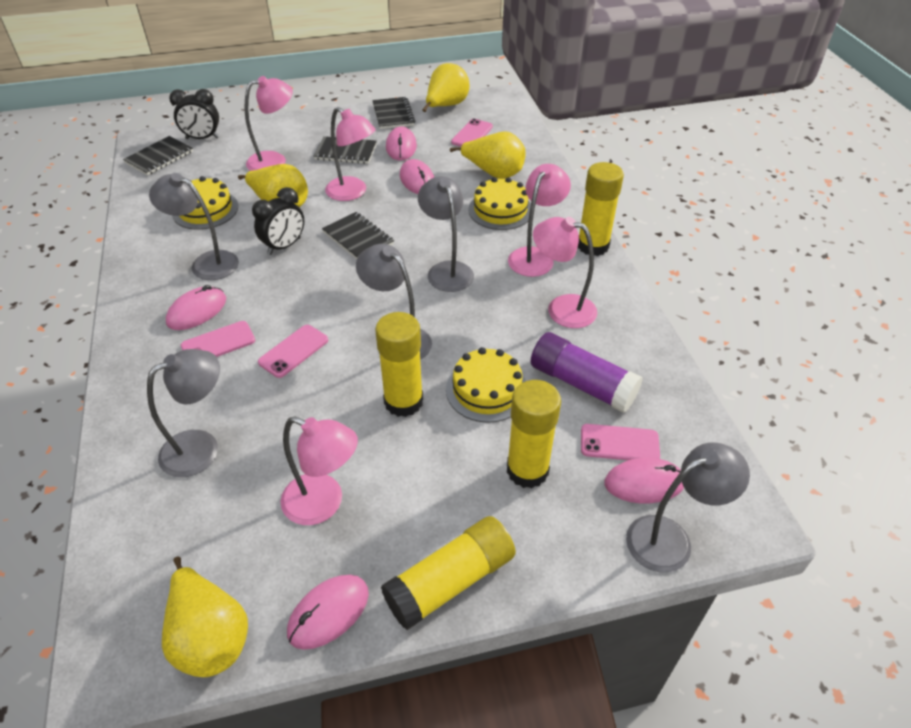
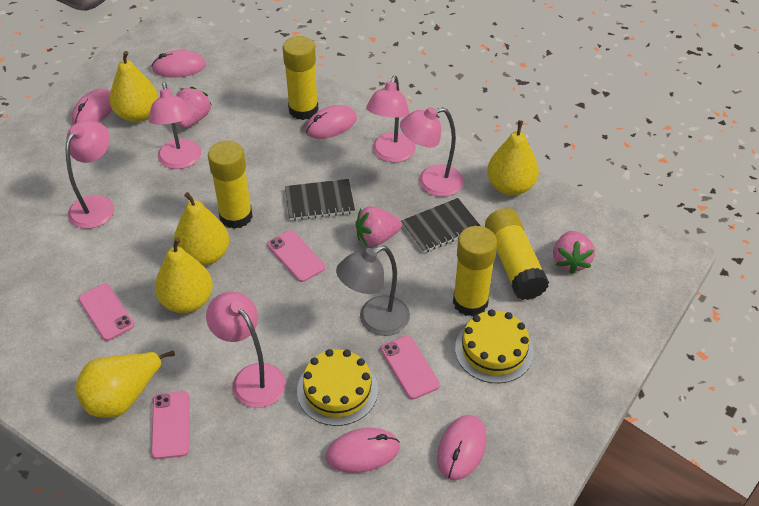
black clock: 2 -> 0
black notebook: 4 -> 2
grey lamp: 5 -> 1
pink strawberry: 0 -> 3
purple glue stick: 1 -> 0
yellow cake: 3 -> 2
yellow pear: 4 -> 5

